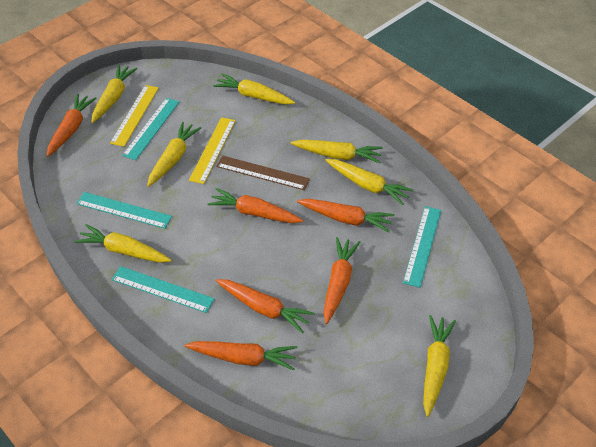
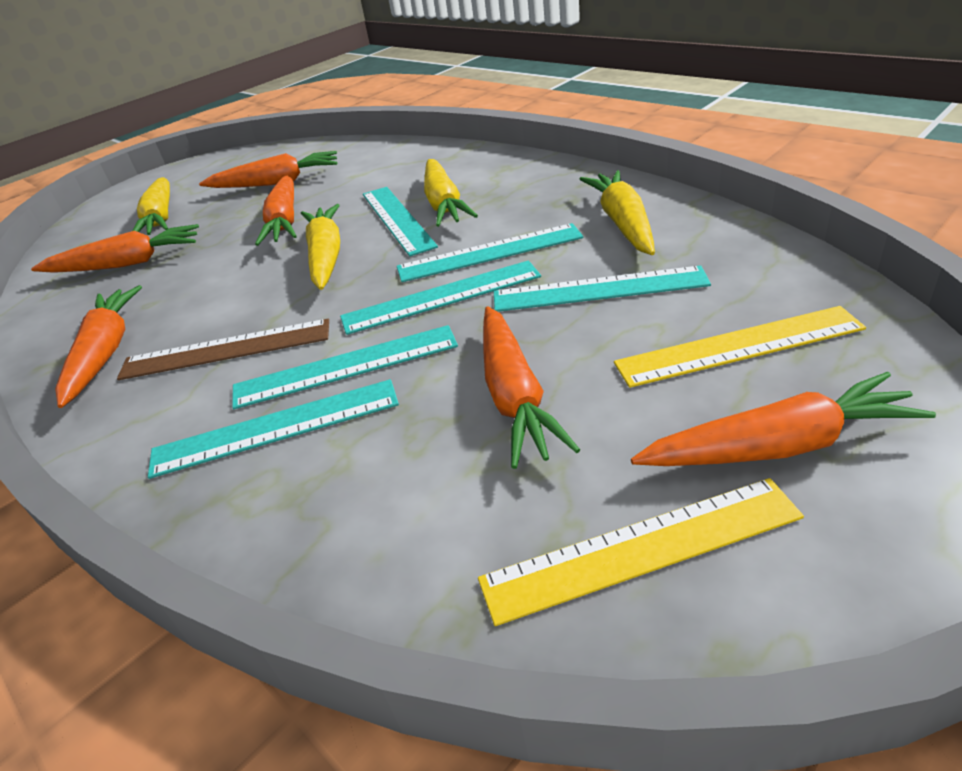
turquoise ruler: 4 -> 6
yellow carrot: 7 -> 4

